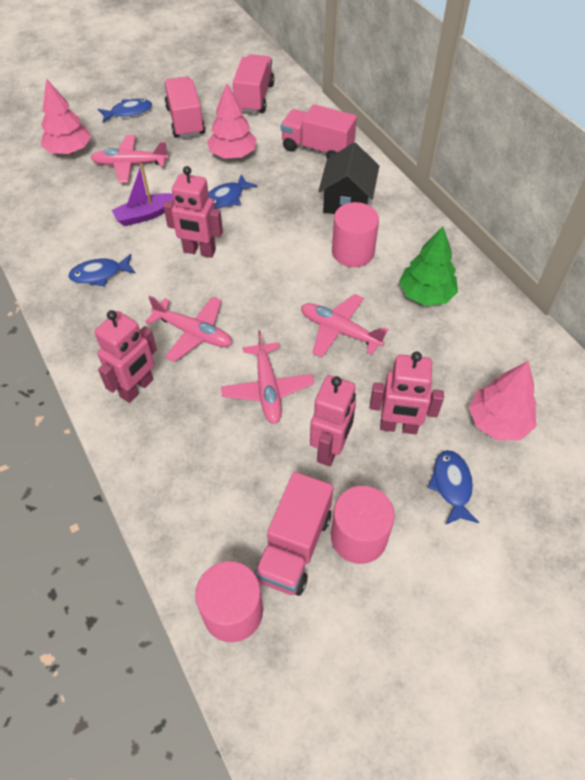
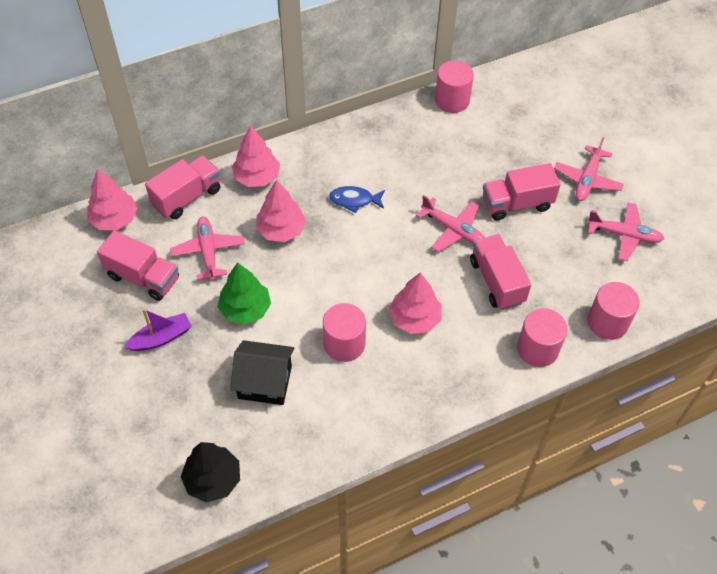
black tree: 0 -> 1
blue fish: 4 -> 1
pink cylinder: 3 -> 4
pink robot: 4 -> 0
pink tree: 3 -> 4

